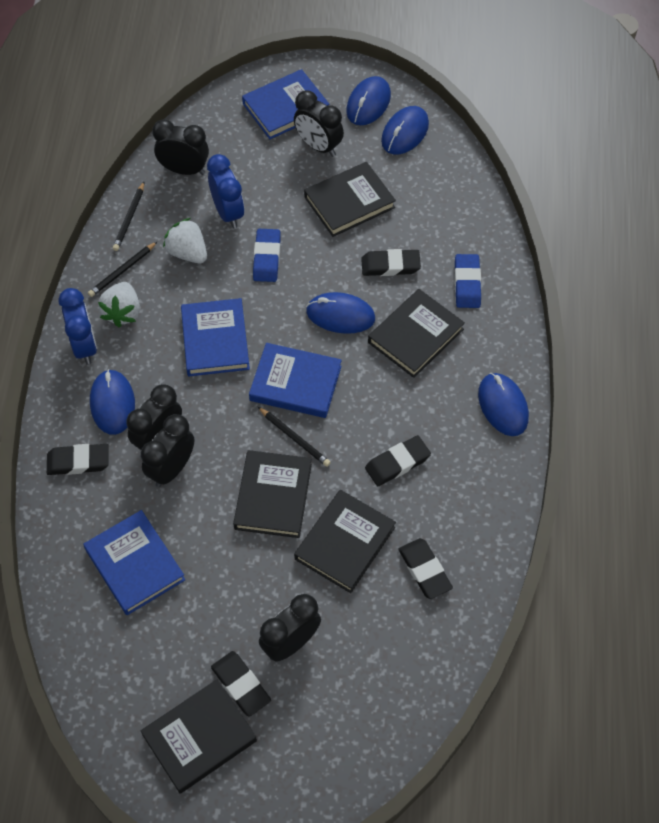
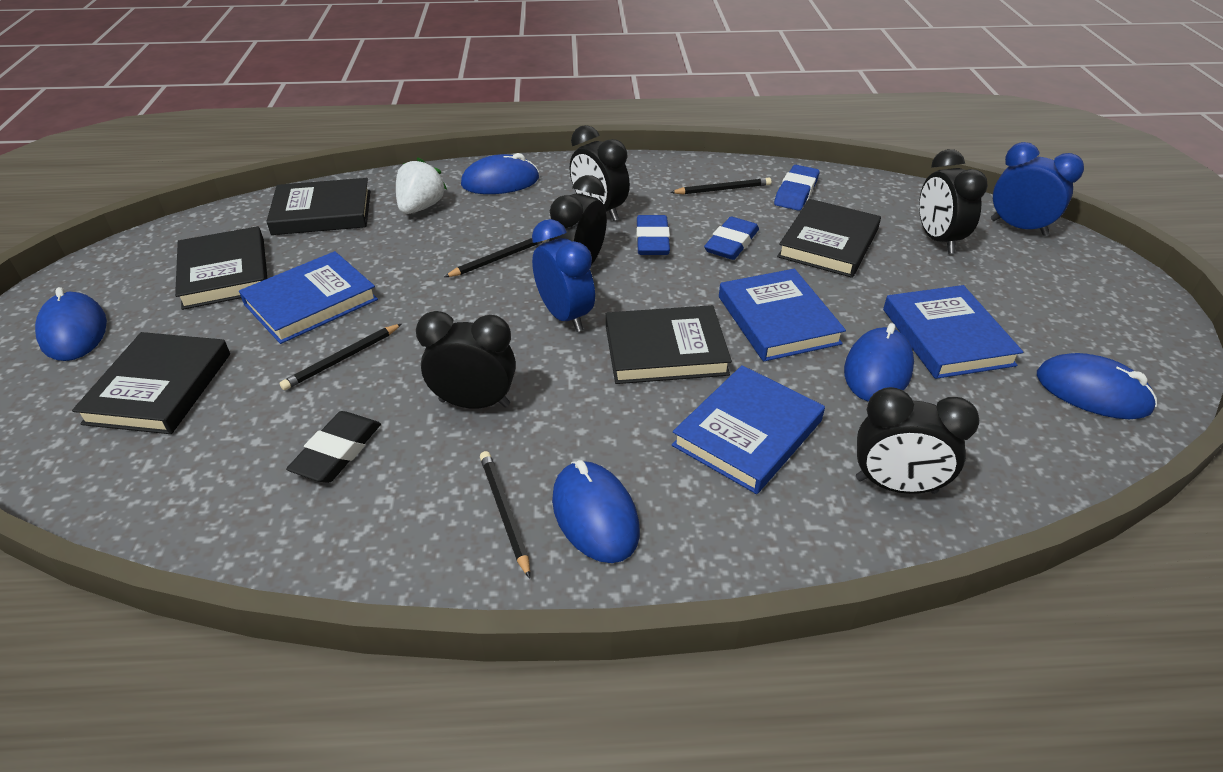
black eraser: 5 -> 1
black pencil: 3 -> 4
blue eraser: 2 -> 3
white strawberry: 2 -> 1

